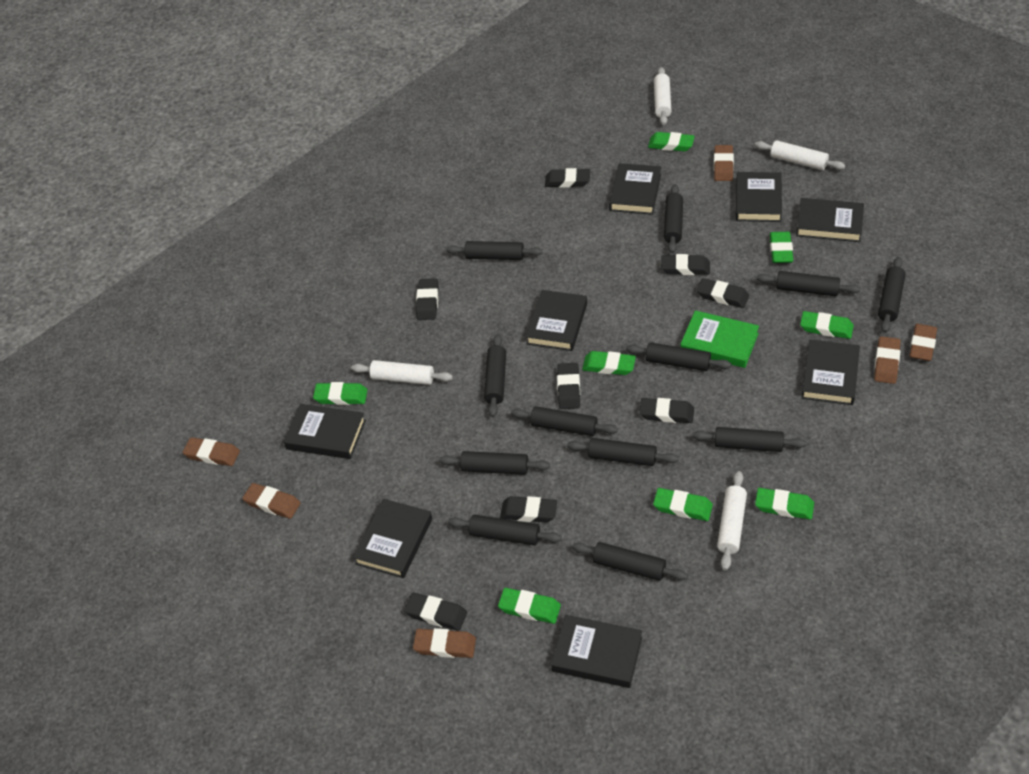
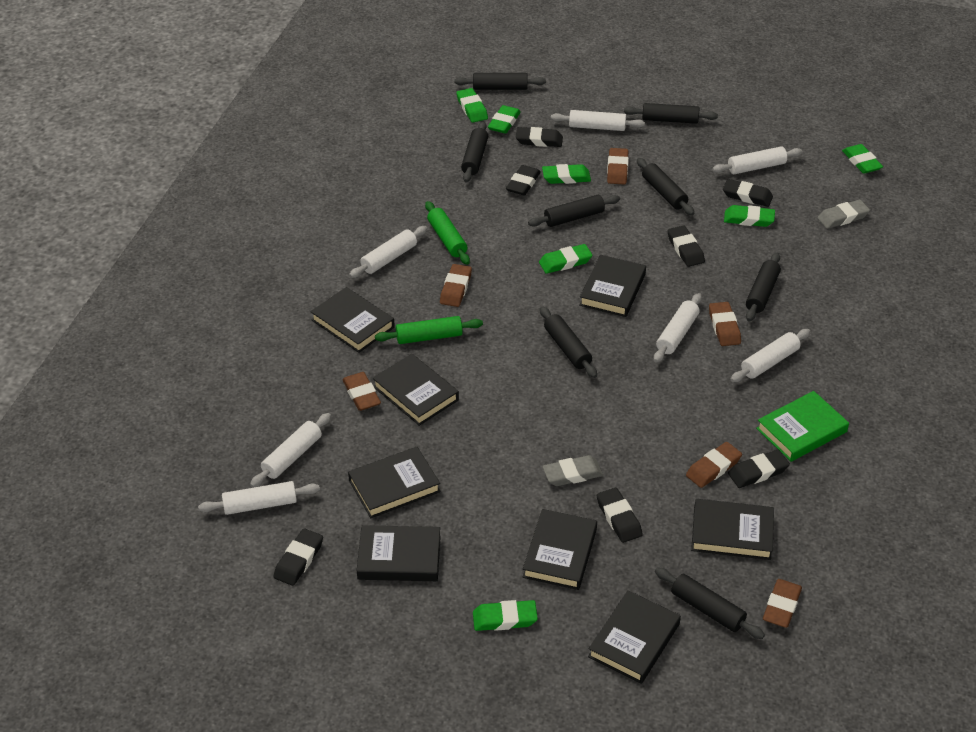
black eraser: 8 -> 7
black rolling pin: 12 -> 8
green eraser: 8 -> 7
green rolling pin: 0 -> 2
grey eraser: 0 -> 2
white rolling pin: 4 -> 7

